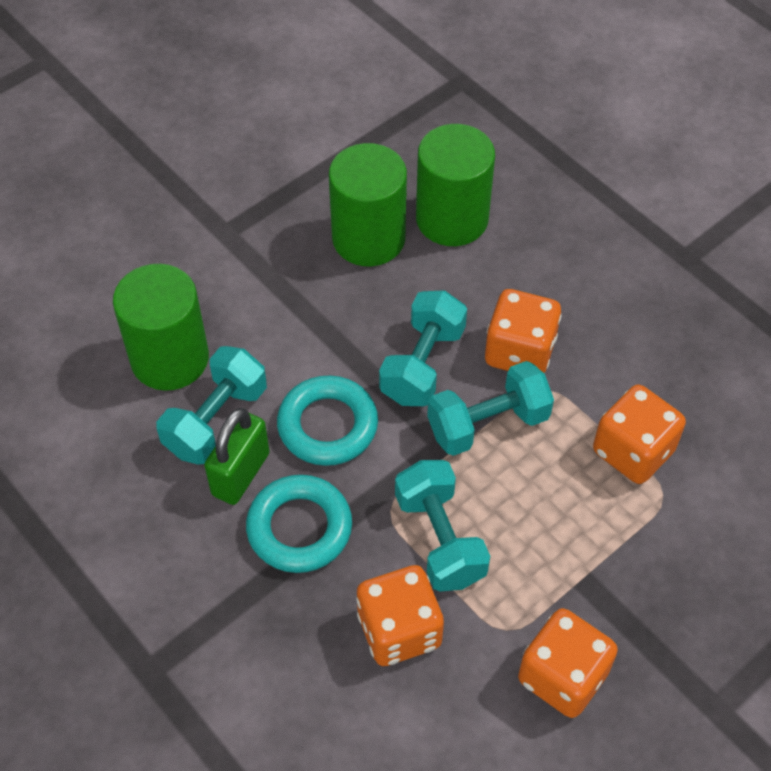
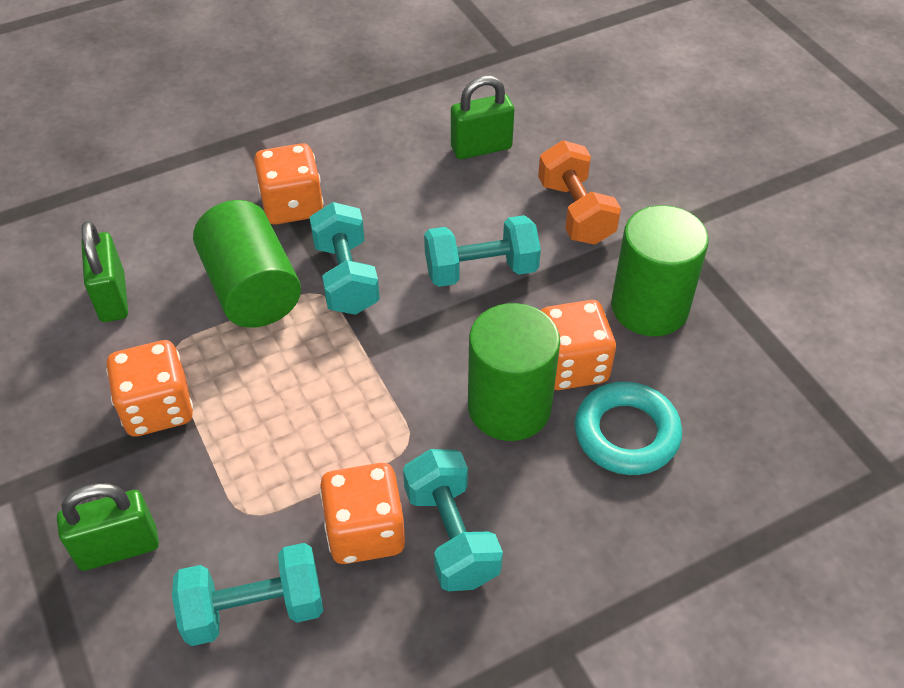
green padlock: 1 -> 3
orange dumbbell: 0 -> 1
turquoise ring: 2 -> 1

